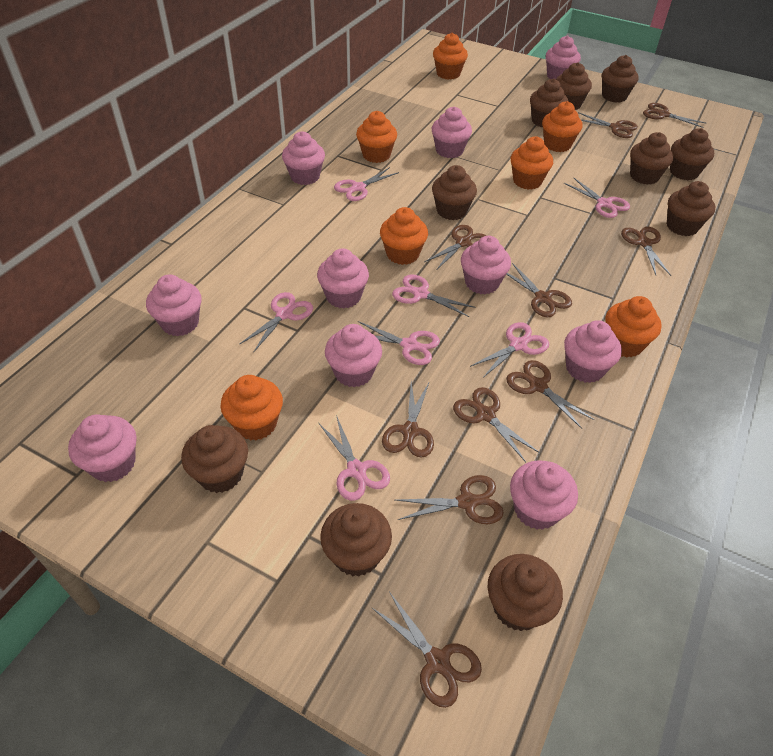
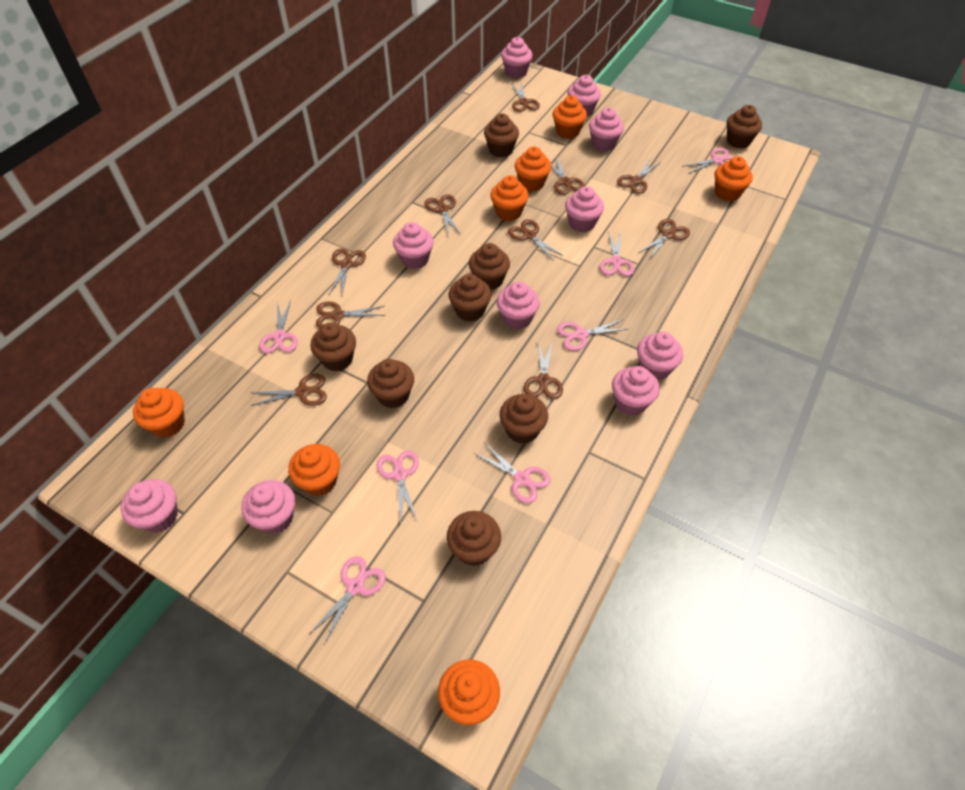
brown cupcake: 10 -> 8

